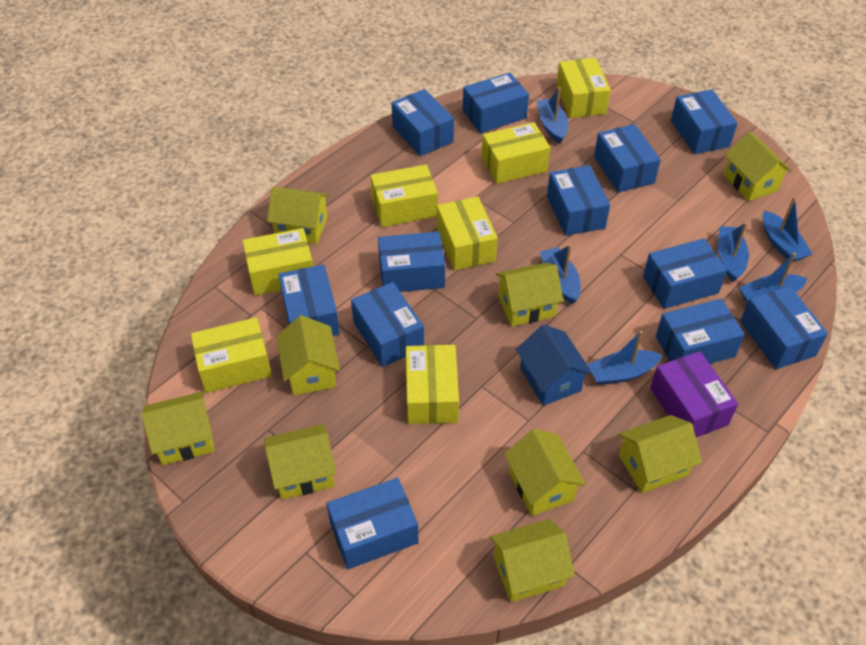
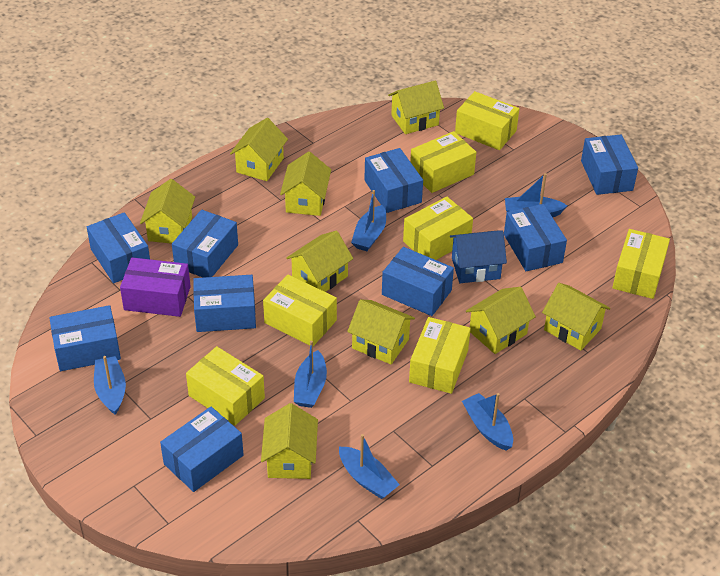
blue box: 12 -> 9

